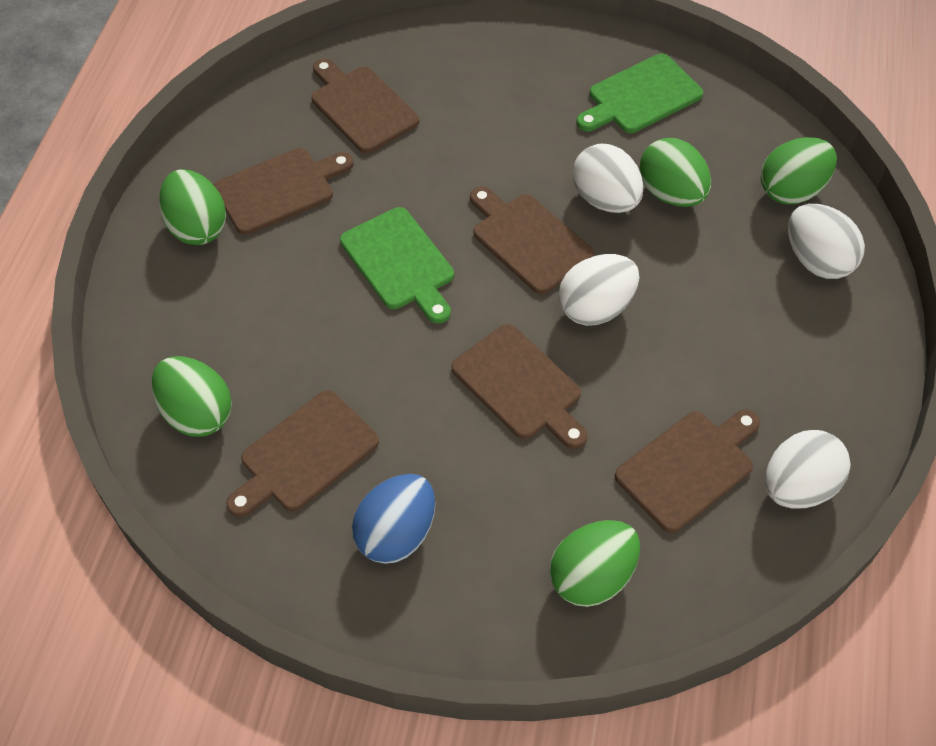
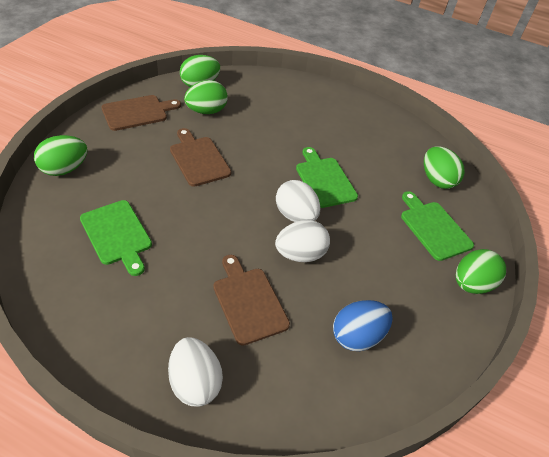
brown cutting board: 6 -> 3
green cutting board: 2 -> 3
white egg: 4 -> 3

